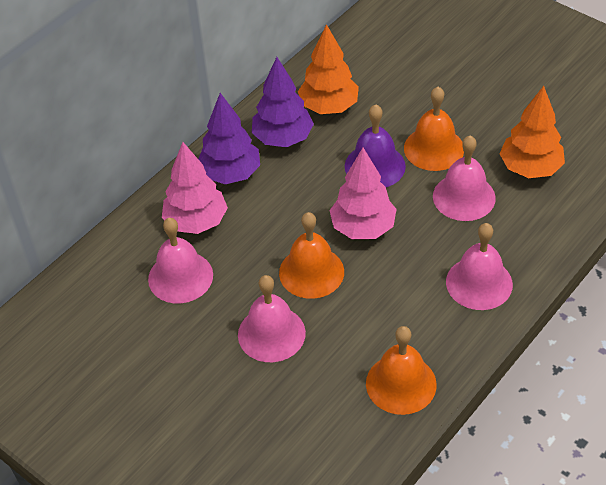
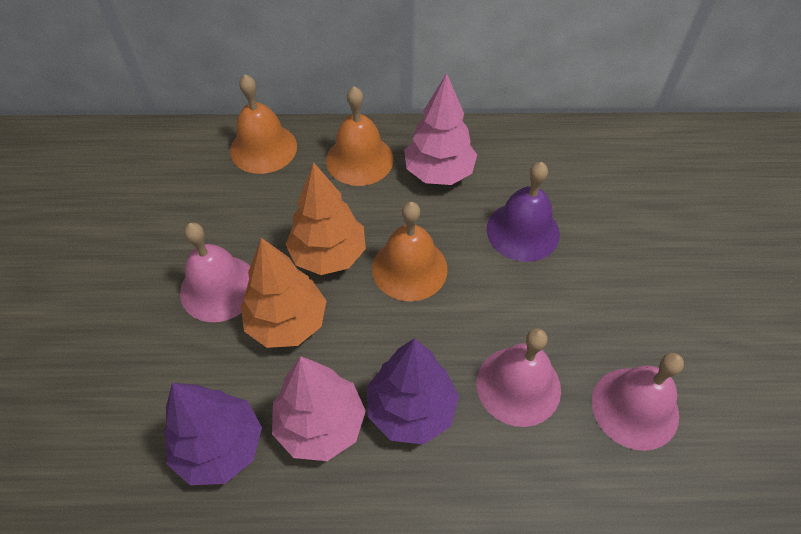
pink bell: 4 -> 3

